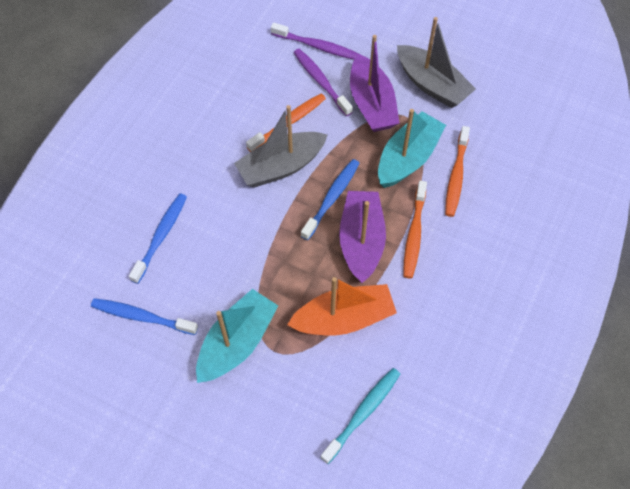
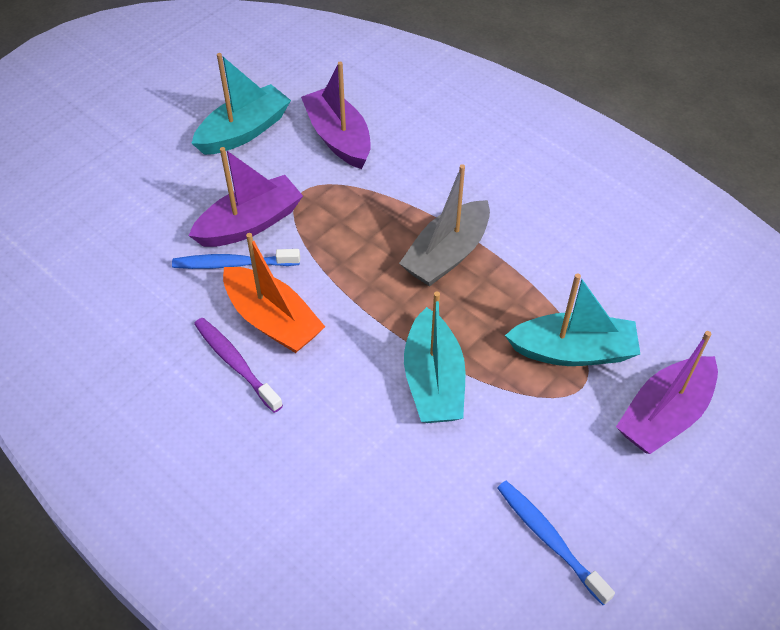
blue toothbrush: 3 -> 2
grey boat: 2 -> 1
orange toothbrush: 3 -> 0
purple boat: 2 -> 3
purple toothbrush: 2 -> 1
turquoise boat: 2 -> 3
turquoise toothbrush: 1 -> 0

